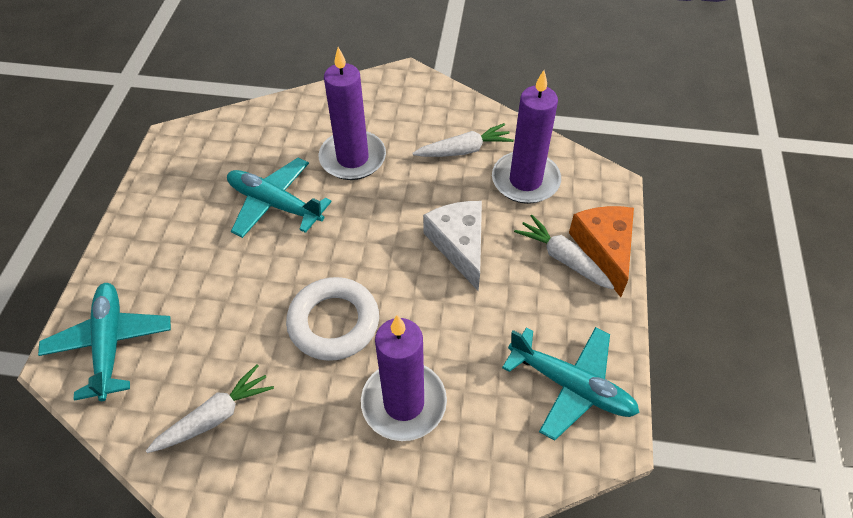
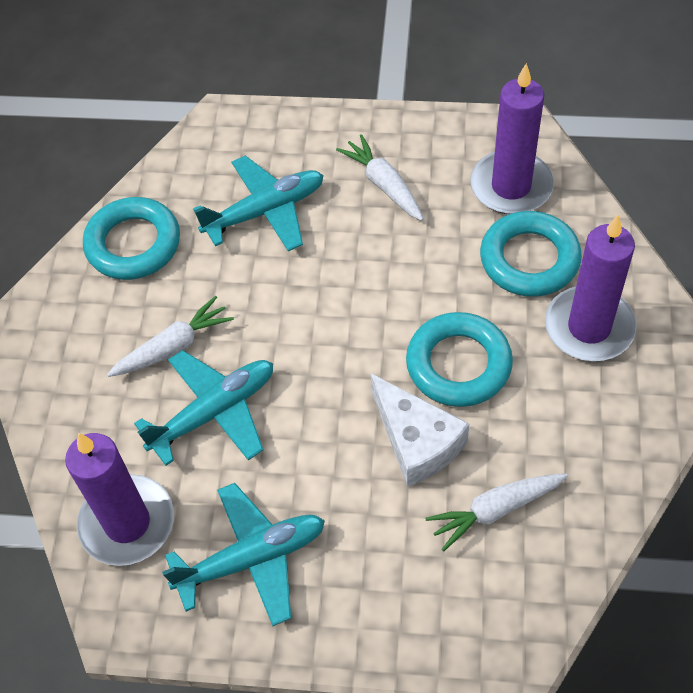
orange cheese: 1 -> 0
turquoise ring: 0 -> 3
white ring: 1 -> 0

